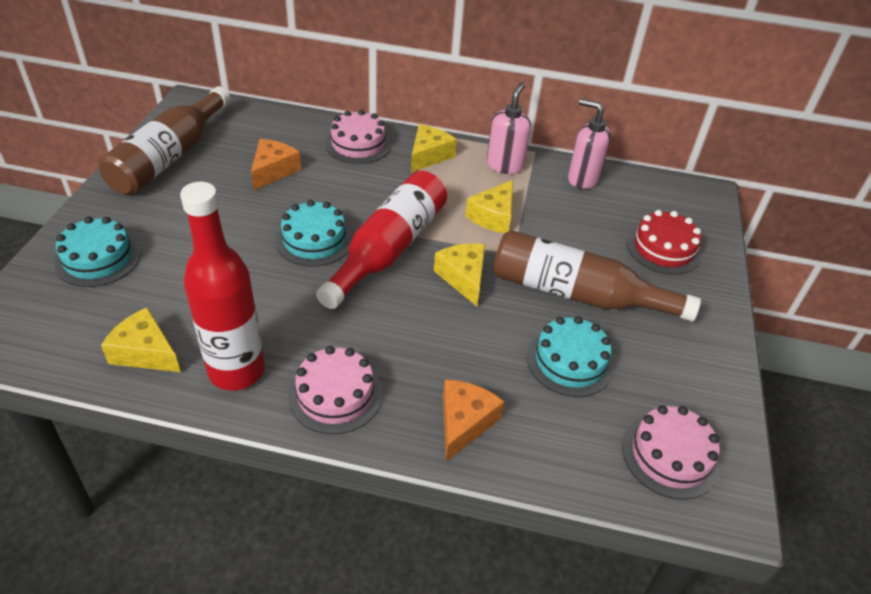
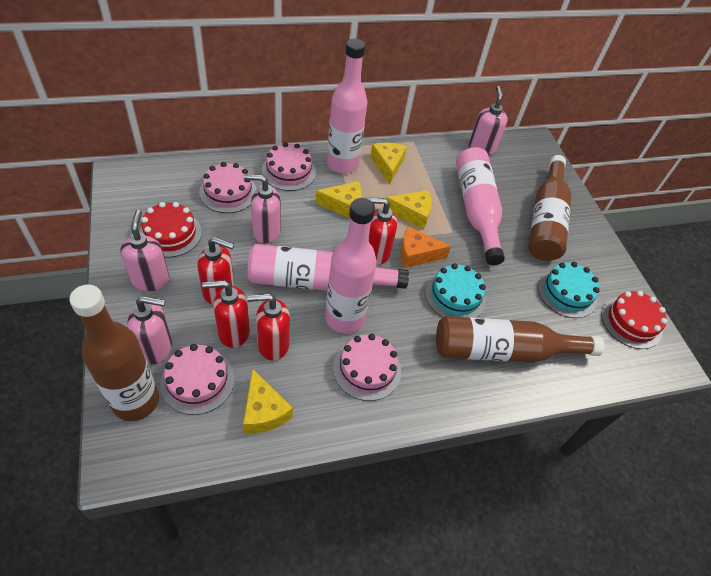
brown bottle: 2 -> 3
orange cheese: 2 -> 1
pink bottle: 0 -> 4
pink cake: 3 -> 4
pink soap dispenser: 2 -> 4
red bottle: 2 -> 0
red cake: 1 -> 2
red soap dispenser: 0 -> 4
turquoise cake: 3 -> 2

